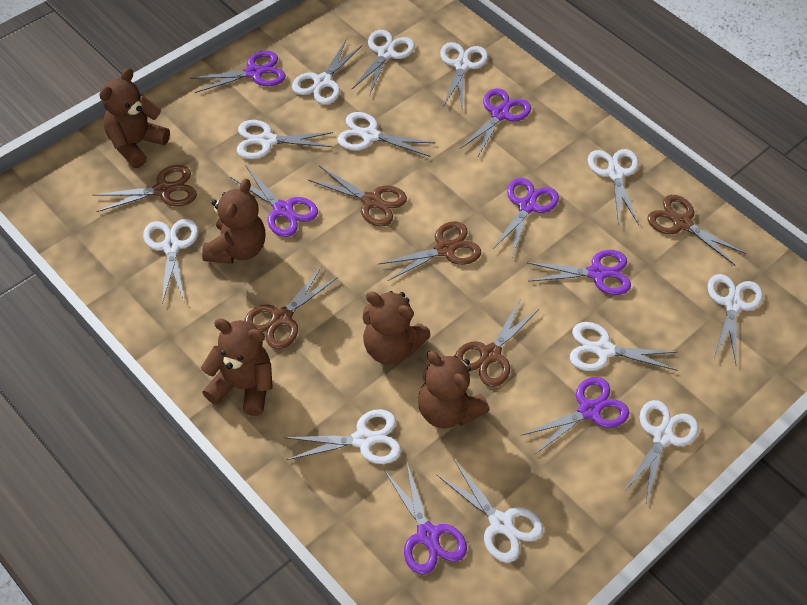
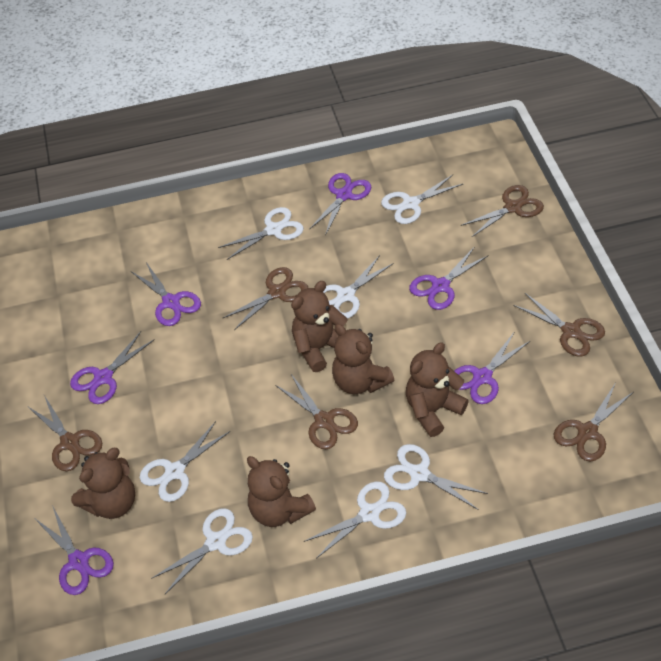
purple scissors: 7 -> 6
white scissors: 12 -> 7

